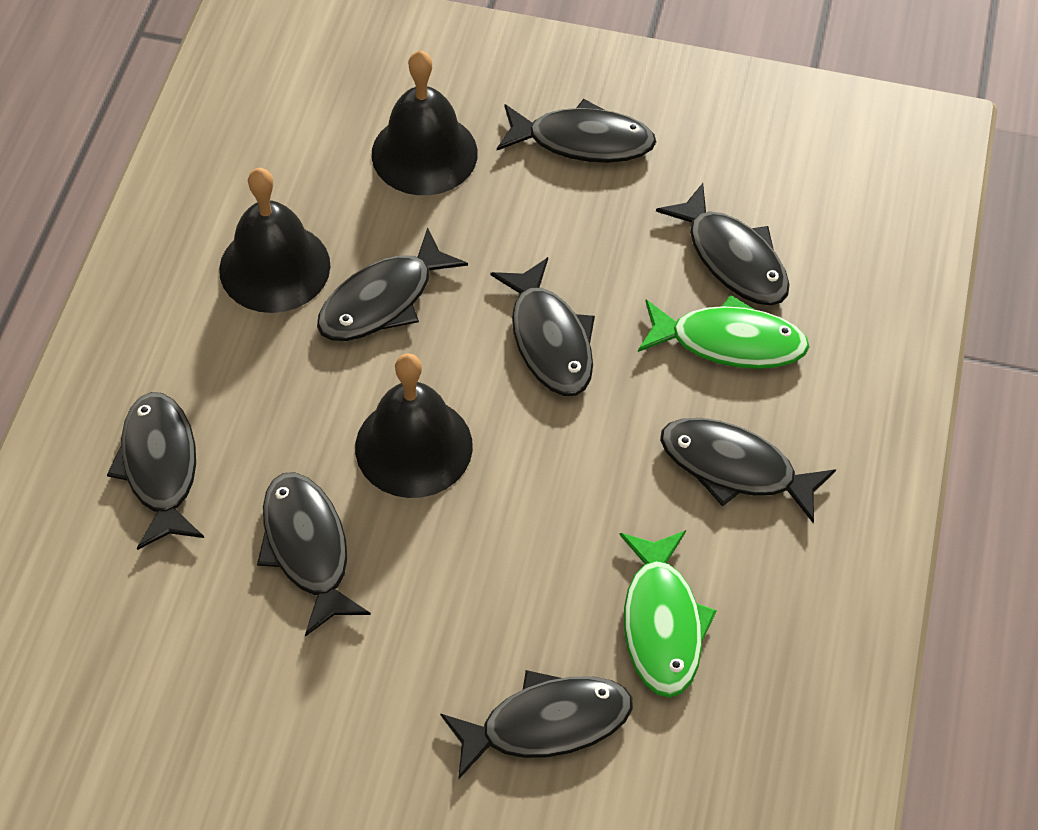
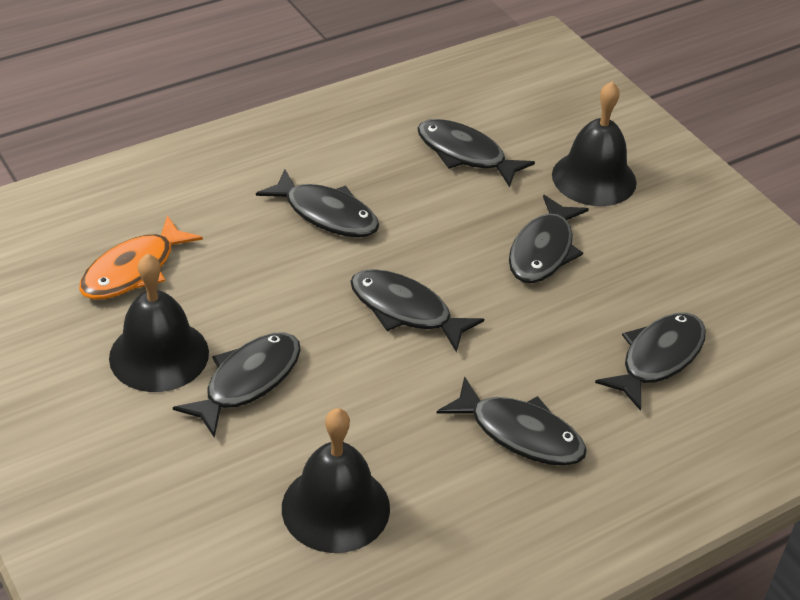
black fish: 8 -> 7
green fish: 2 -> 0
orange fish: 0 -> 1

